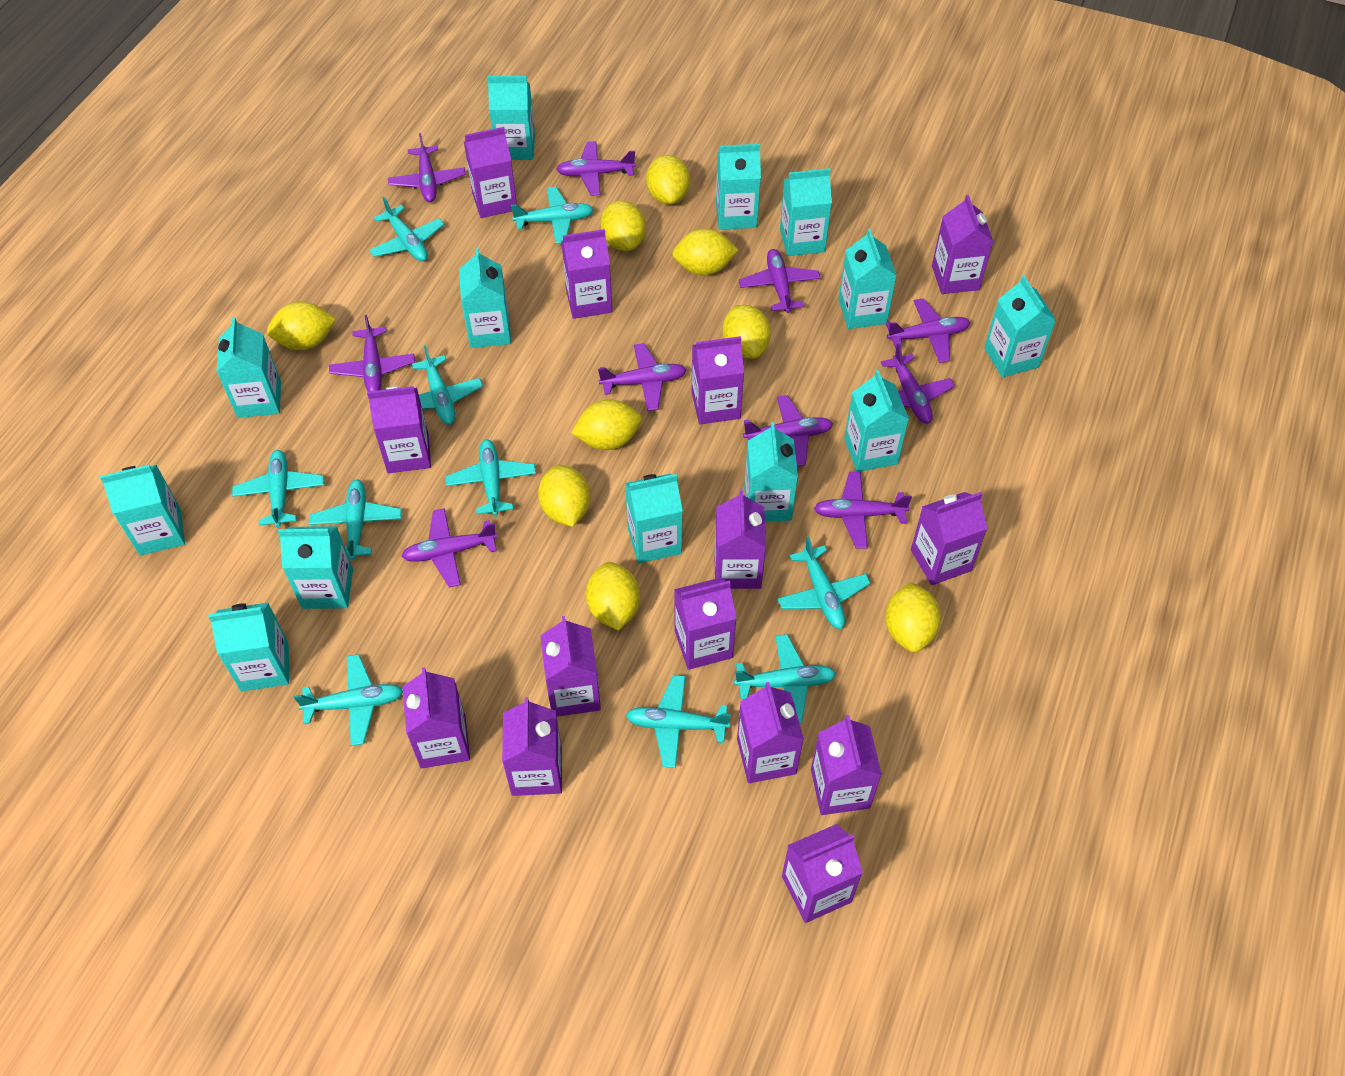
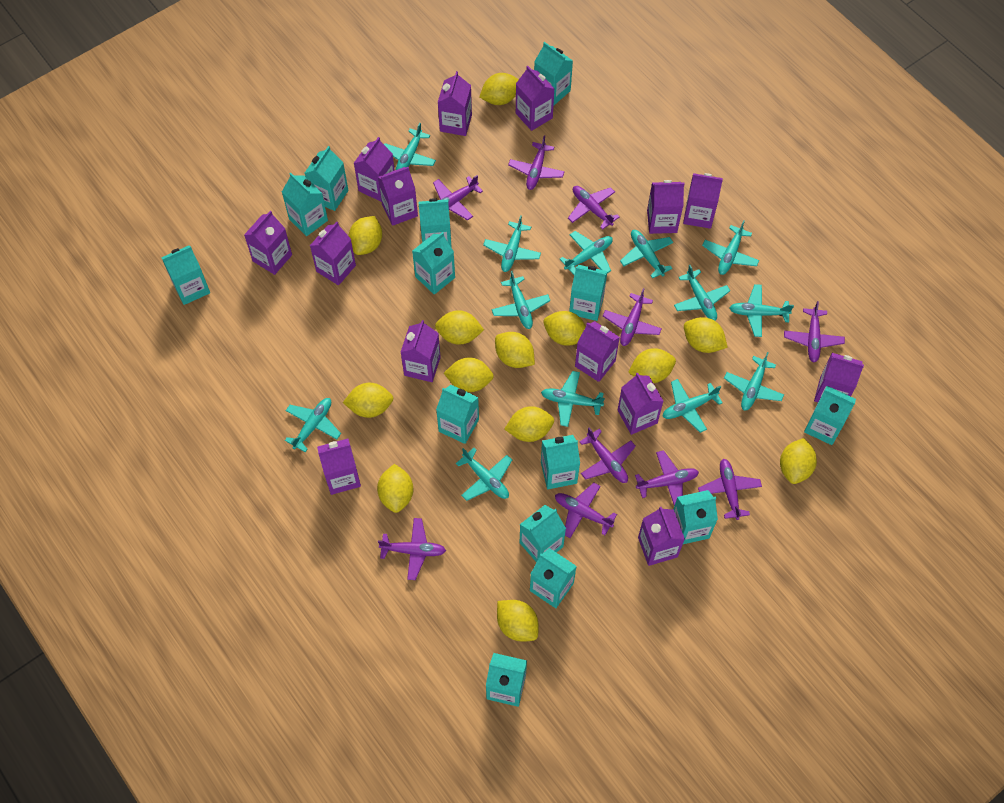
turquoise carton: 13 -> 14
turquoise plane: 10 -> 13
yellow lemon: 9 -> 13

